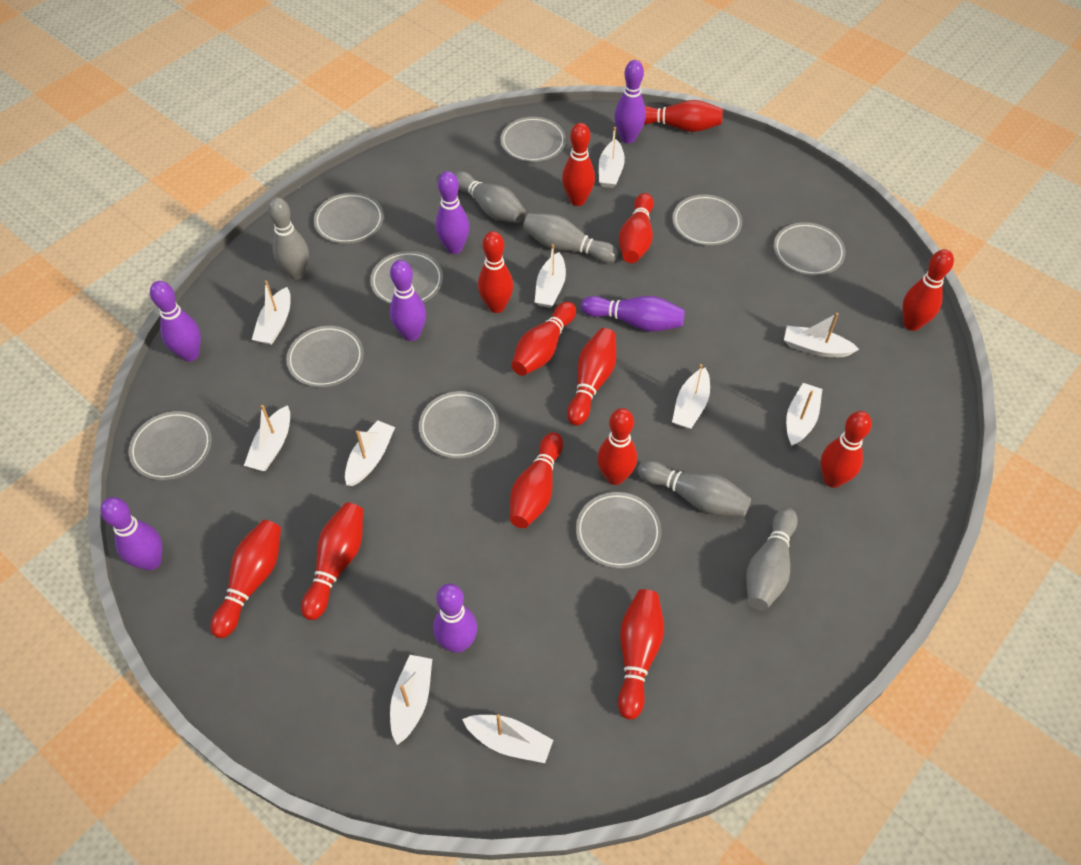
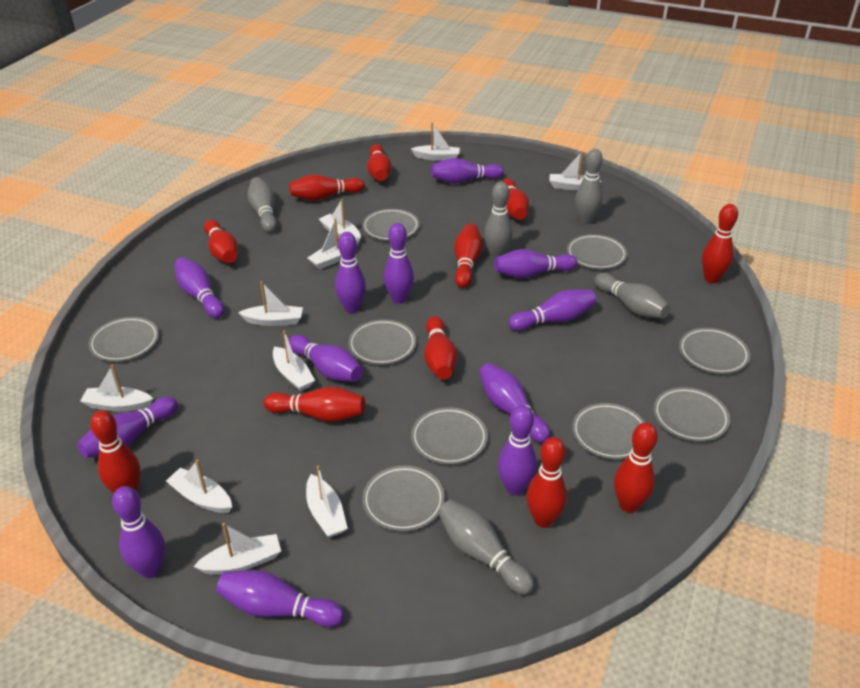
purple bowling pin: 7 -> 12
red bowling pin: 13 -> 11

